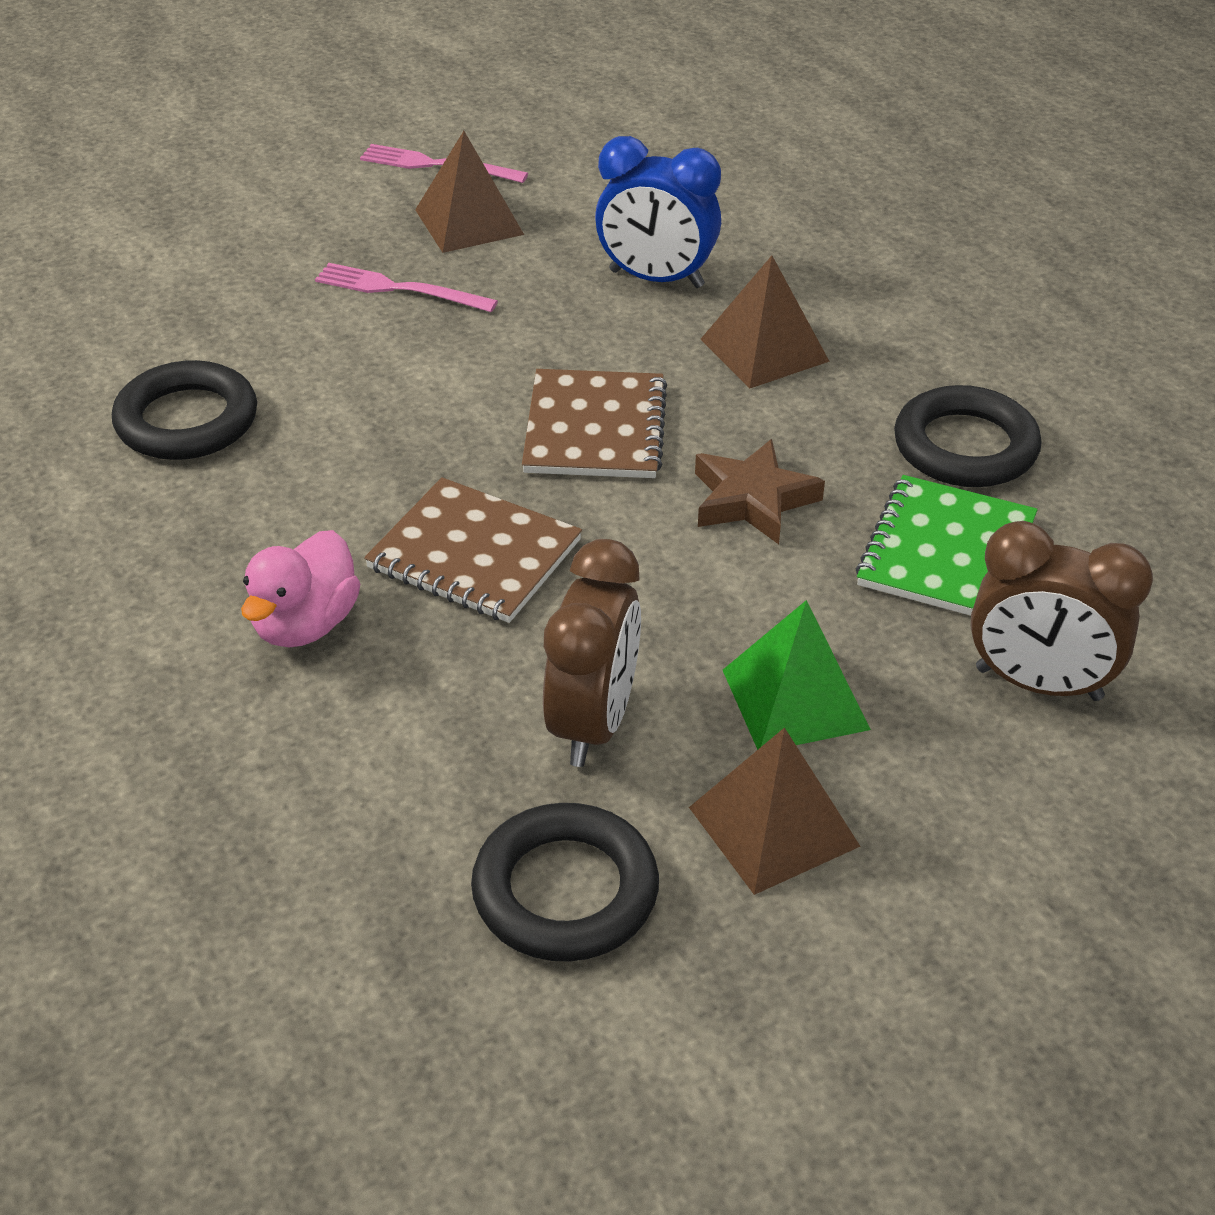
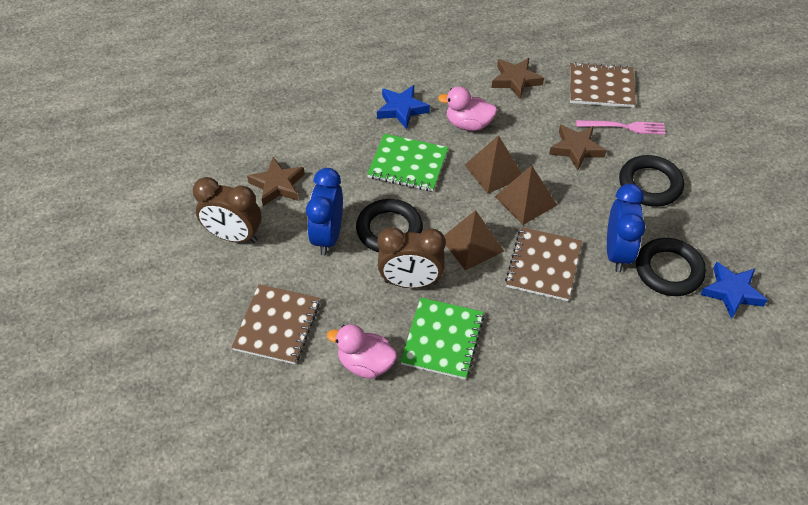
blue clock: 1 -> 2
blue star: 0 -> 2
brown notebook: 2 -> 3
brown star: 1 -> 3
green notebook: 1 -> 2
green pyramid: 1 -> 0
pink duck: 1 -> 2
pink fork: 2 -> 1

